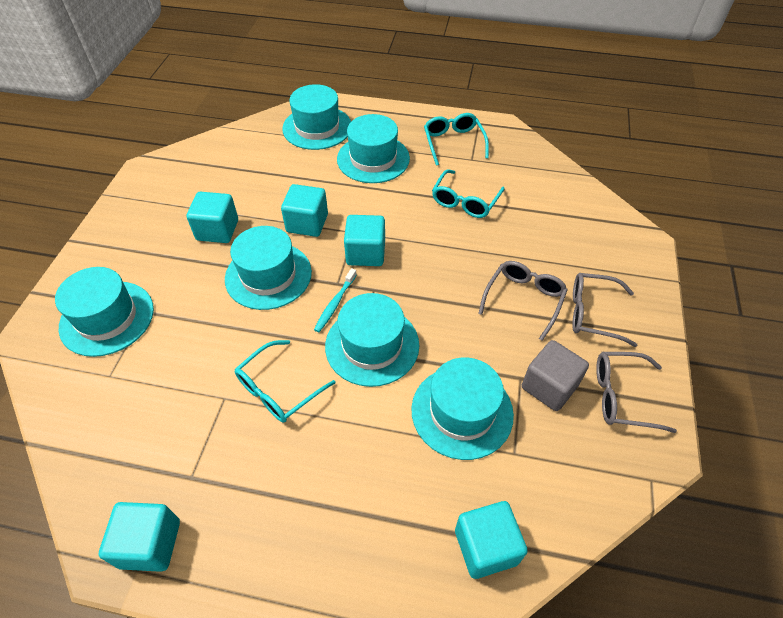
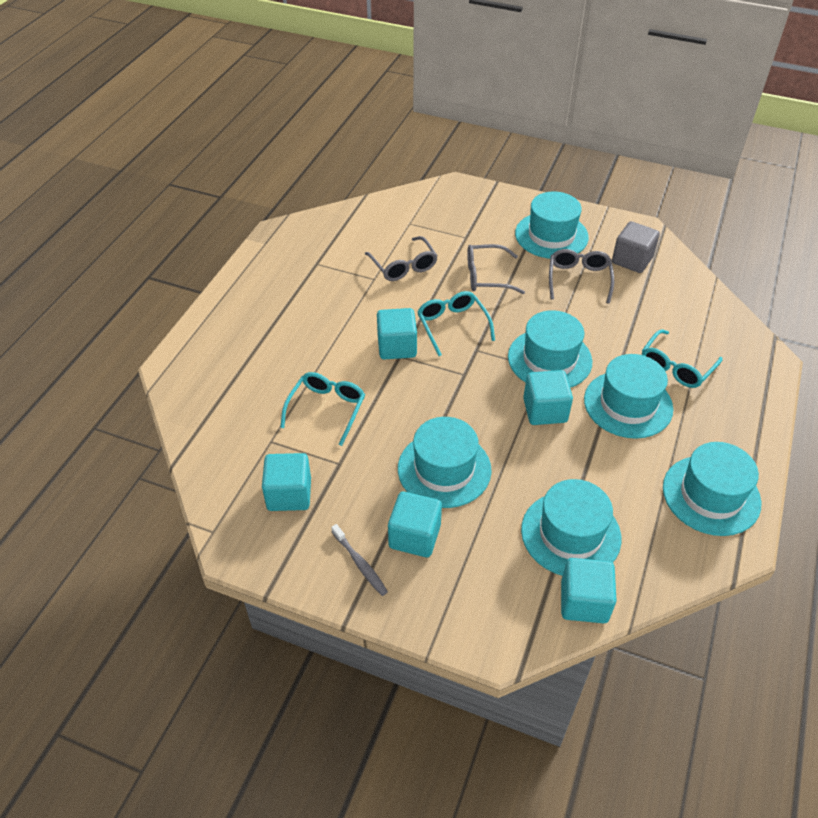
grey toothbrush: 0 -> 1
turquoise toothbrush: 1 -> 0

